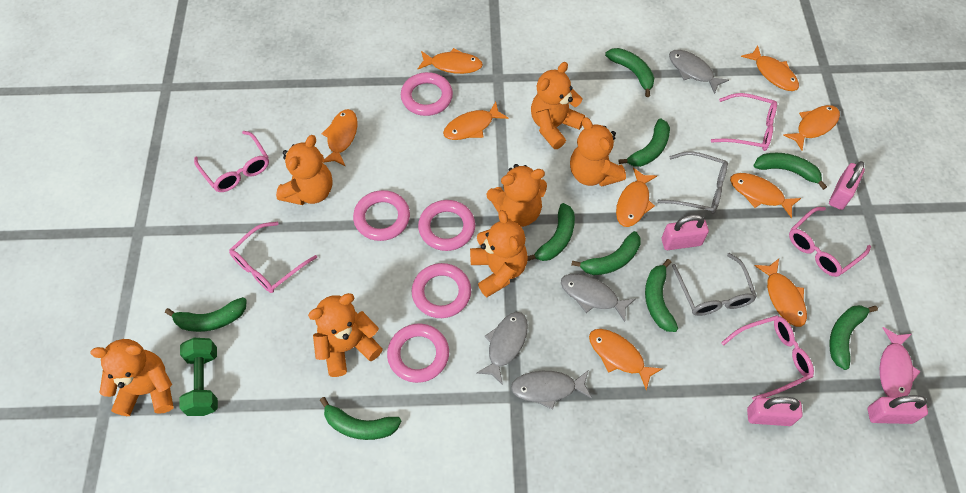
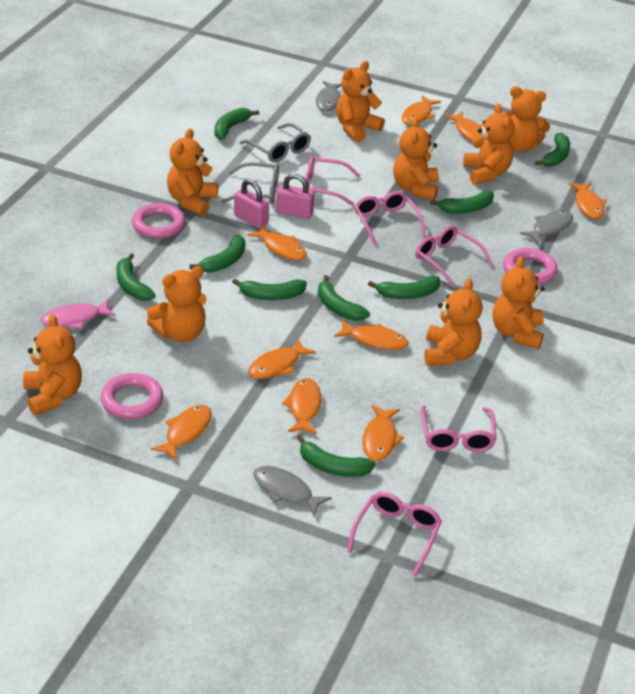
green dumbbell: 1 -> 0
grey fish: 4 -> 3
orange teddy bear: 7 -> 9
pink padlock: 4 -> 2
pink ring: 5 -> 3

